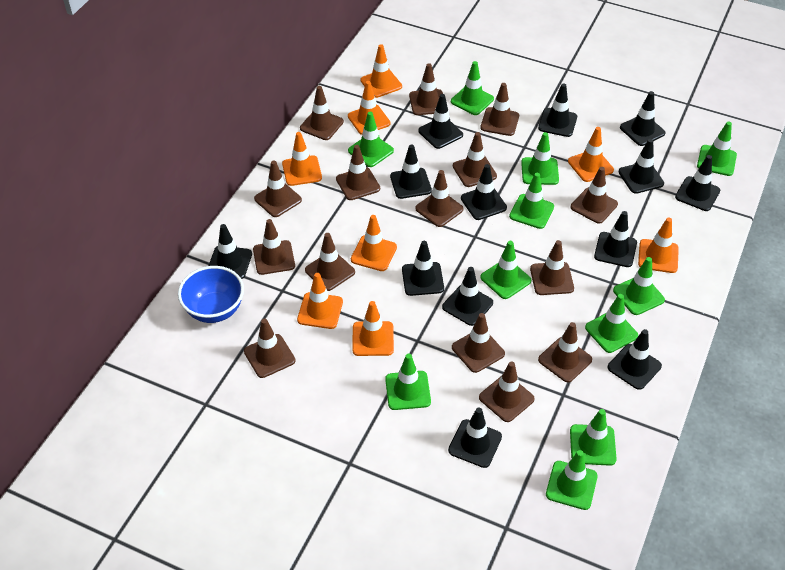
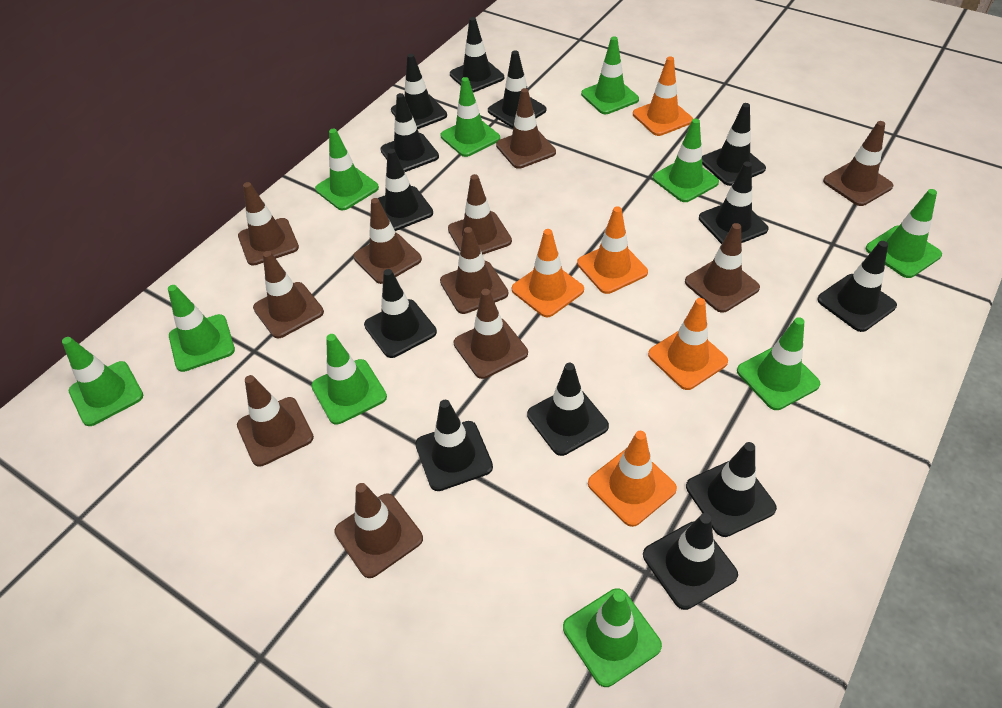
blue bowl: 1 -> 0
brown traffic cone: 15 -> 11
green traffic cone: 11 -> 10
orange traffic cone: 8 -> 5

